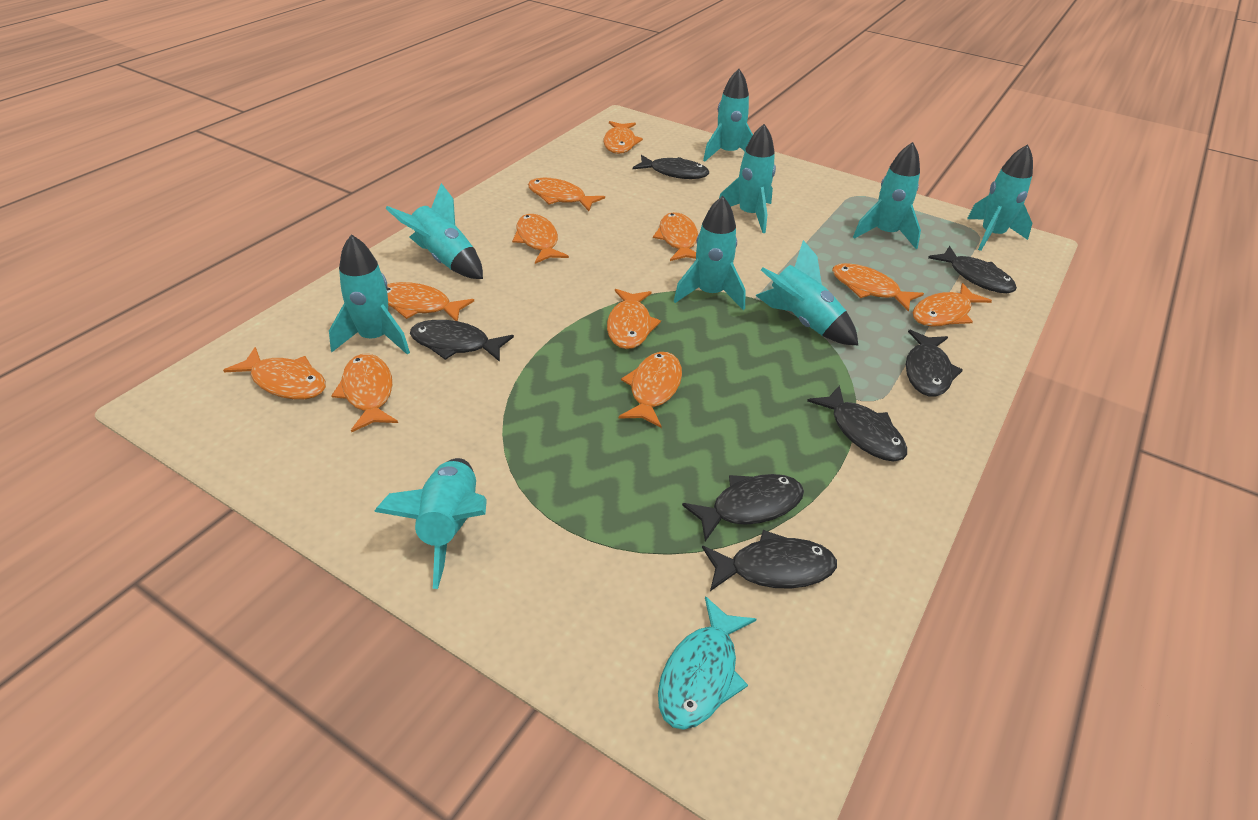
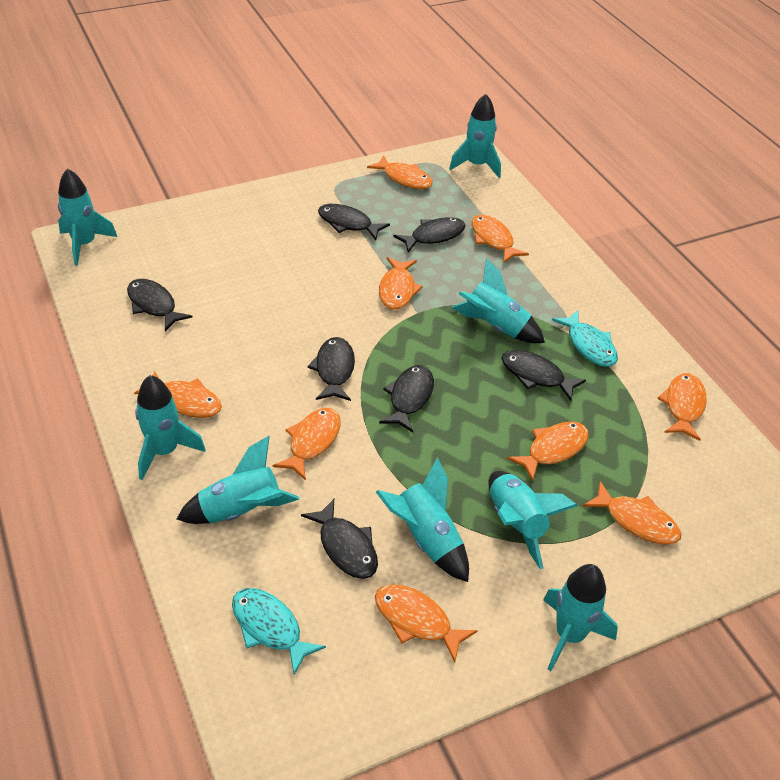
orange fish: 11 -> 9
turquoise fish: 1 -> 2
turquoise rocket: 9 -> 8

